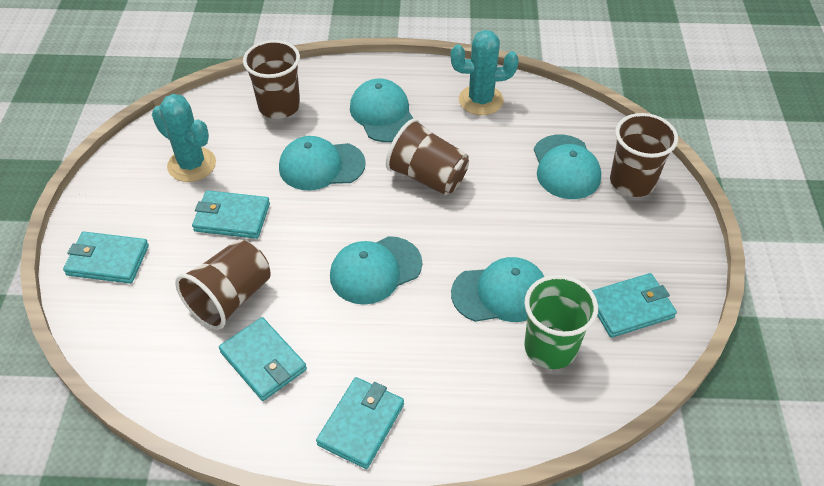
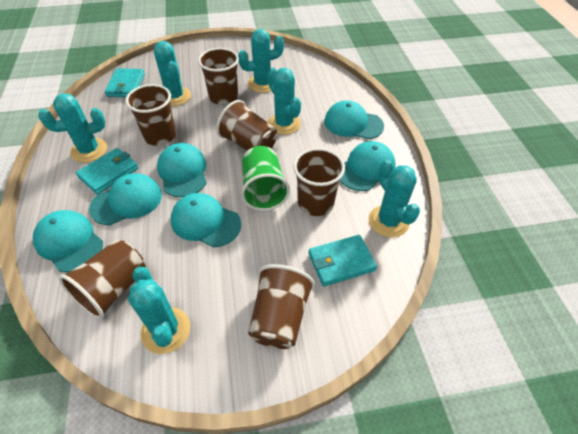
brown cup: 4 -> 6
turquoise cactus: 2 -> 6
turquoise cap: 5 -> 6
turquoise wallet: 5 -> 3

